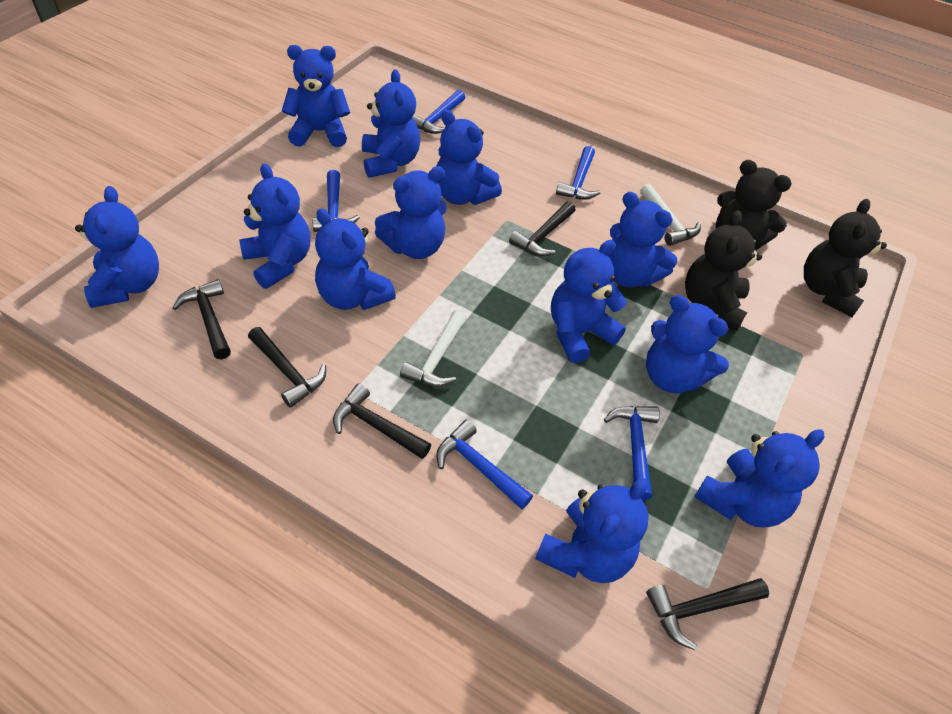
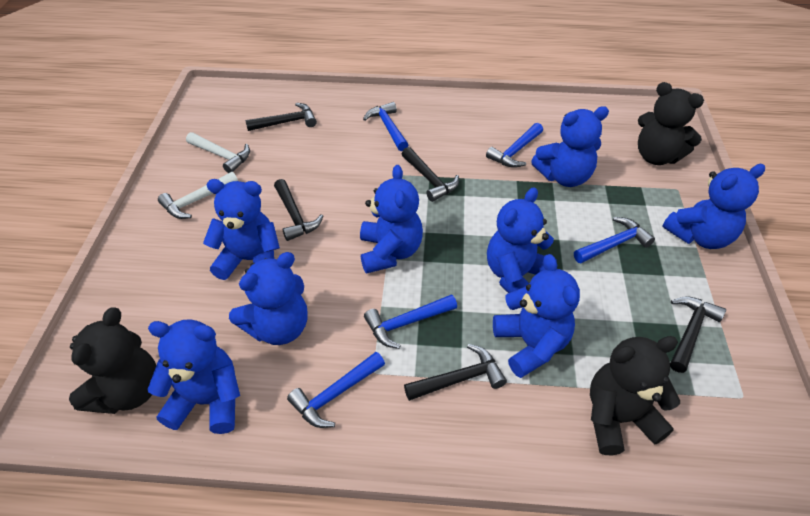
blue teddy bear: 12 -> 8

